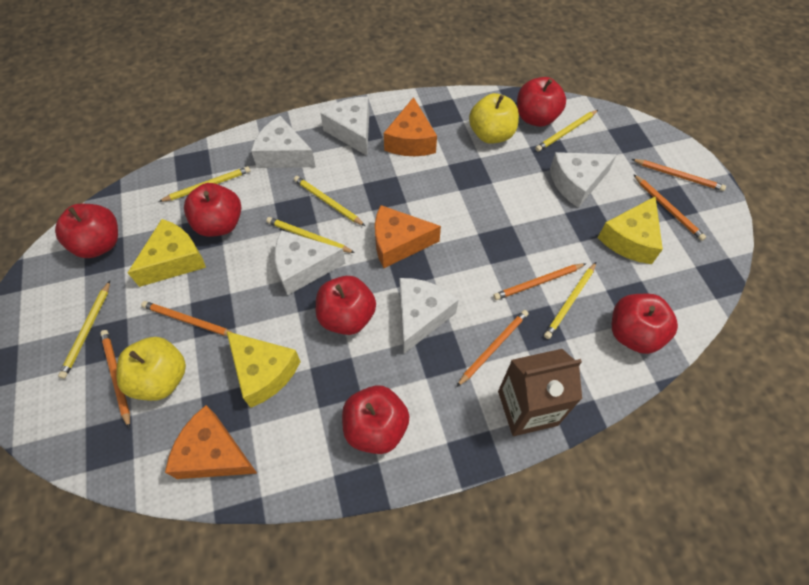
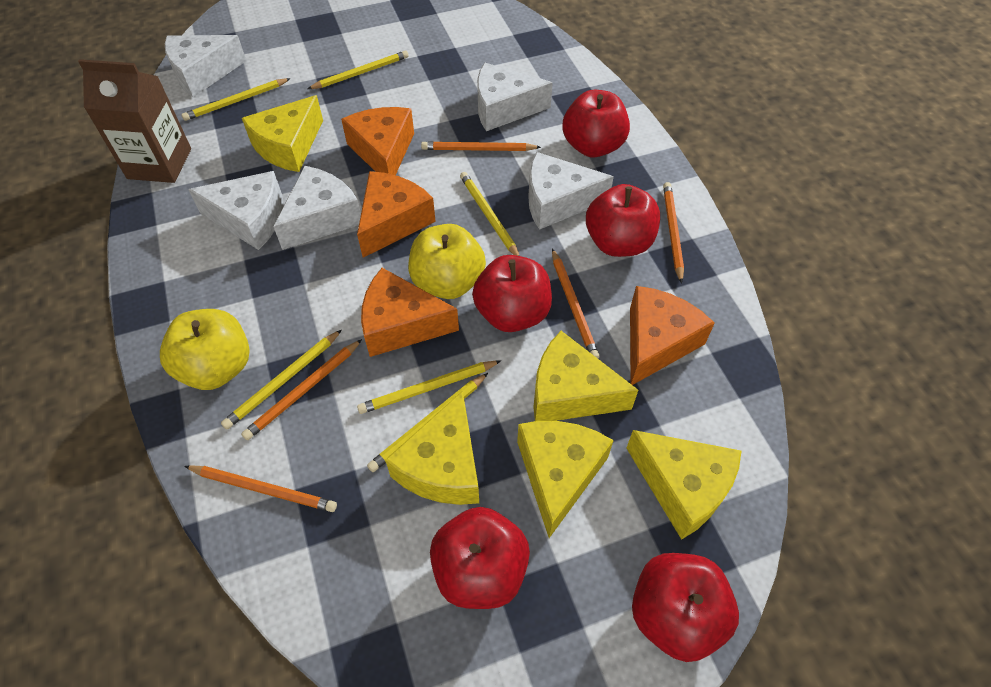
orange cheese: 3 -> 4
orange pencil: 6 -> 5
red apple: 6 -> 5
yellow cheese: 3 -> 5

